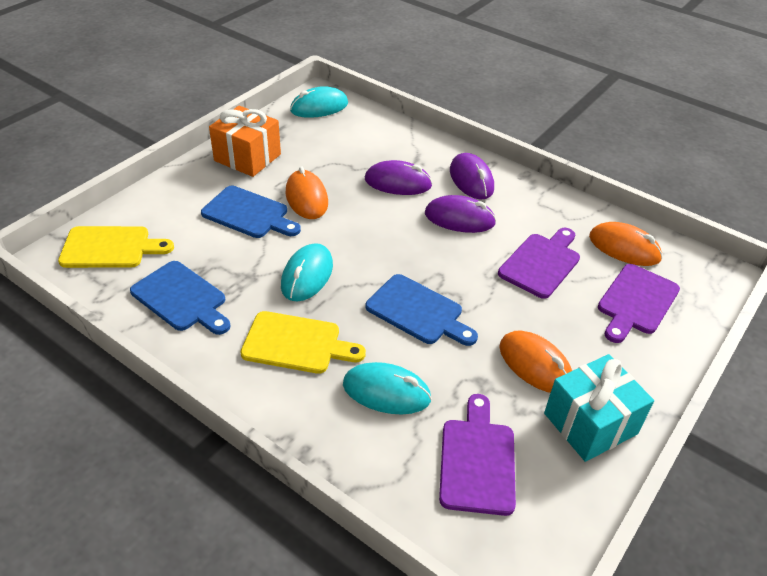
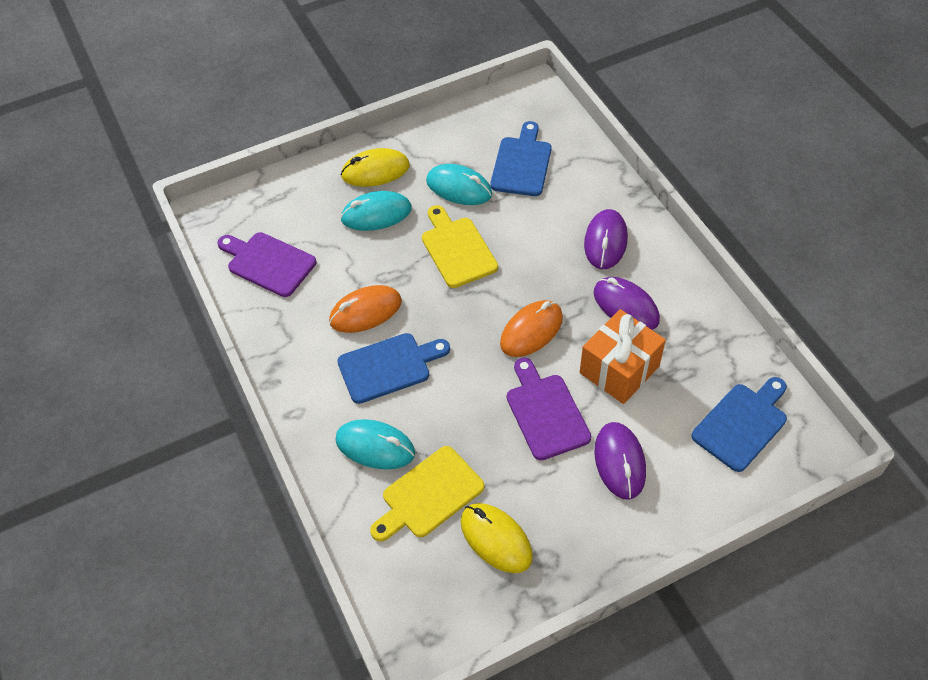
orange mouse: 3 -> 2
purple cutting board: 3 -> 2
turquoise gift: 1 -> 0
yellow mouse: 0 -> 2

